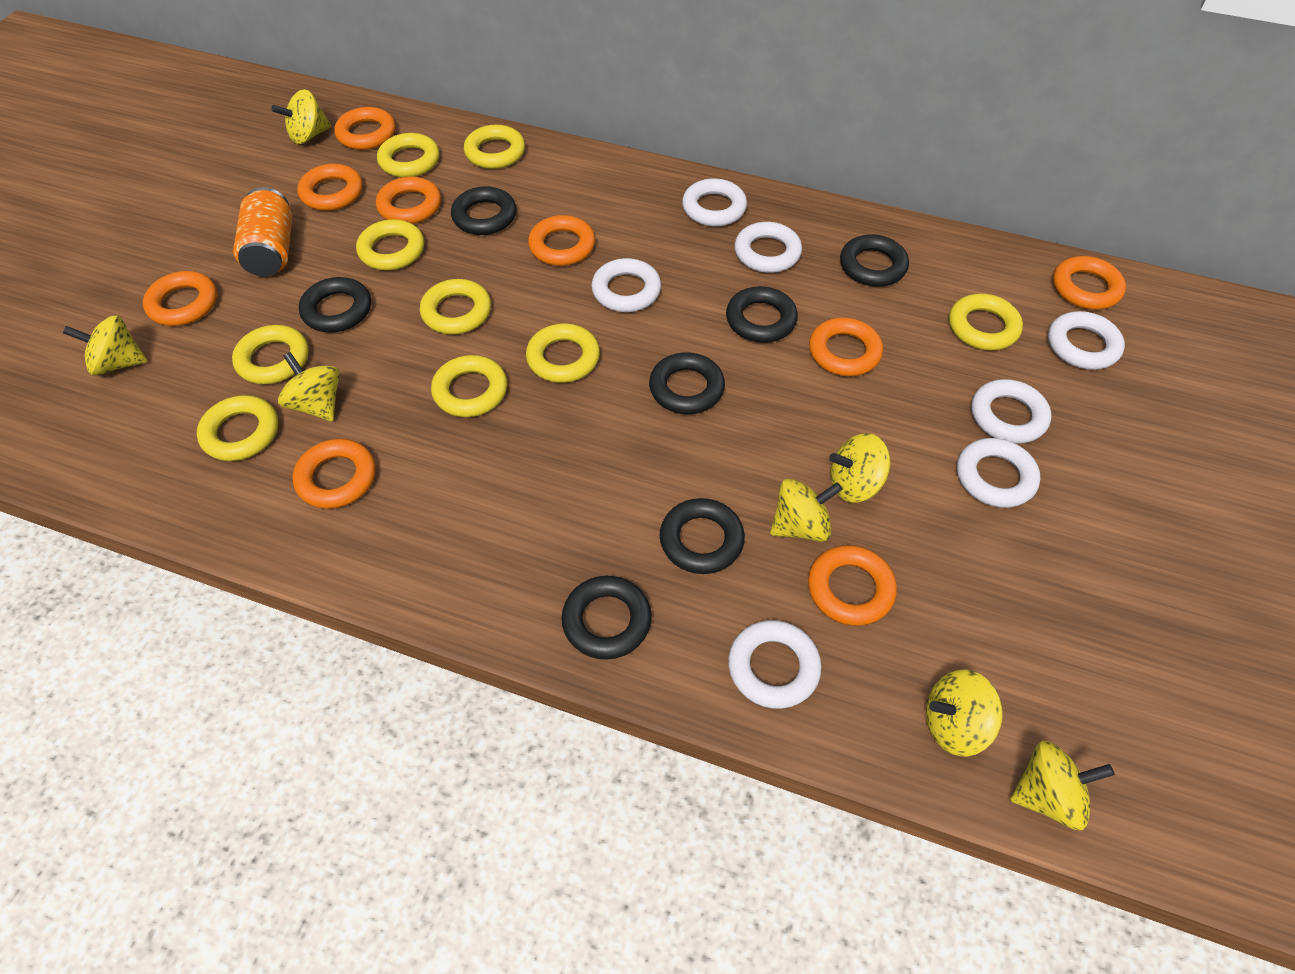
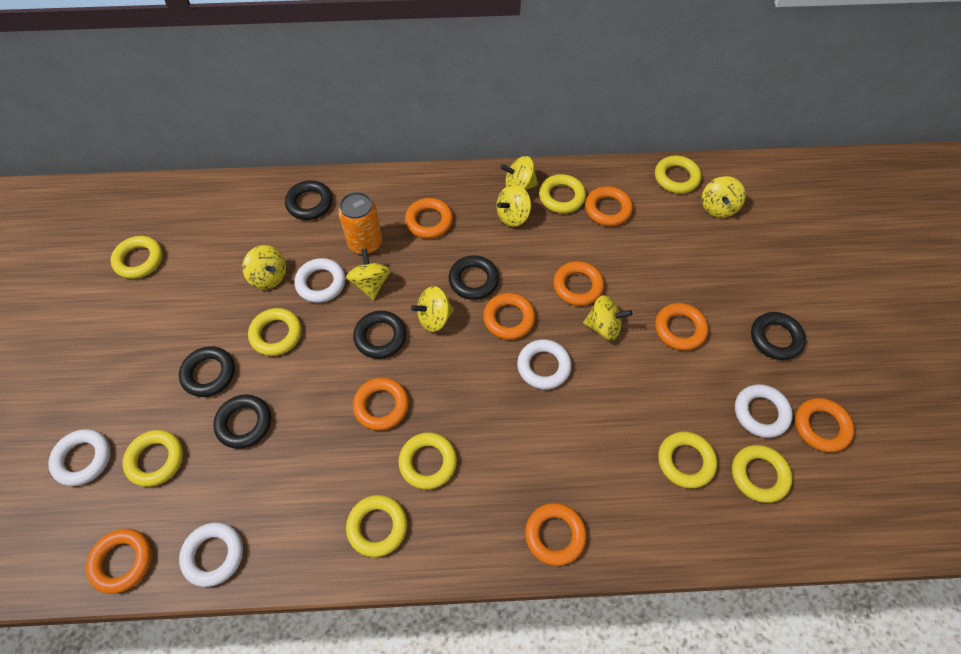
black ring: 7 -> 6
white ring: 7 -> 5

